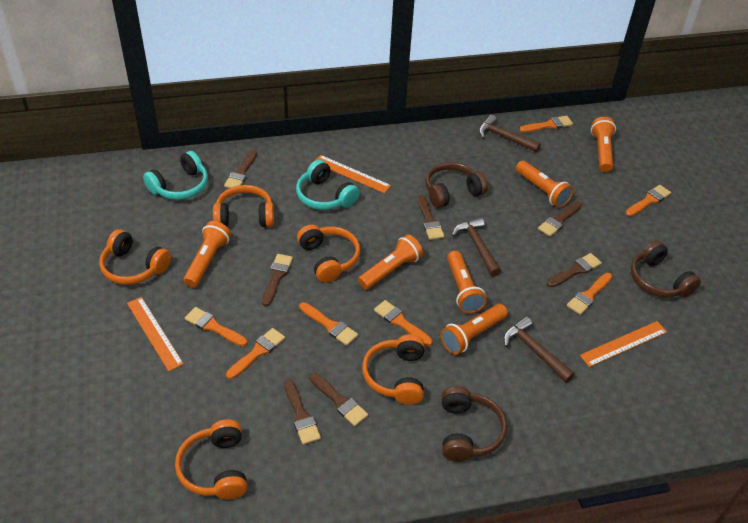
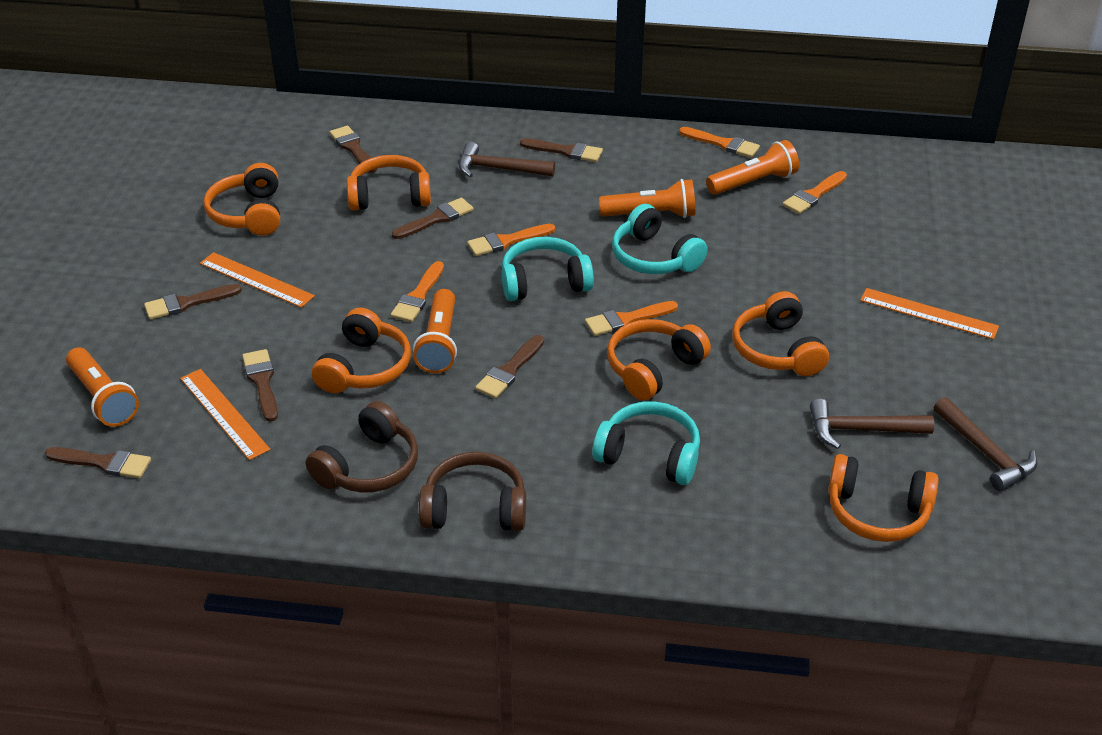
brown headphones: 3 -> 2
orange brush: 7 -> 5
orange flashlight: 6 -> 4
orange headphones: 5 -> 6
turquoise headphones: 2 -> 3

